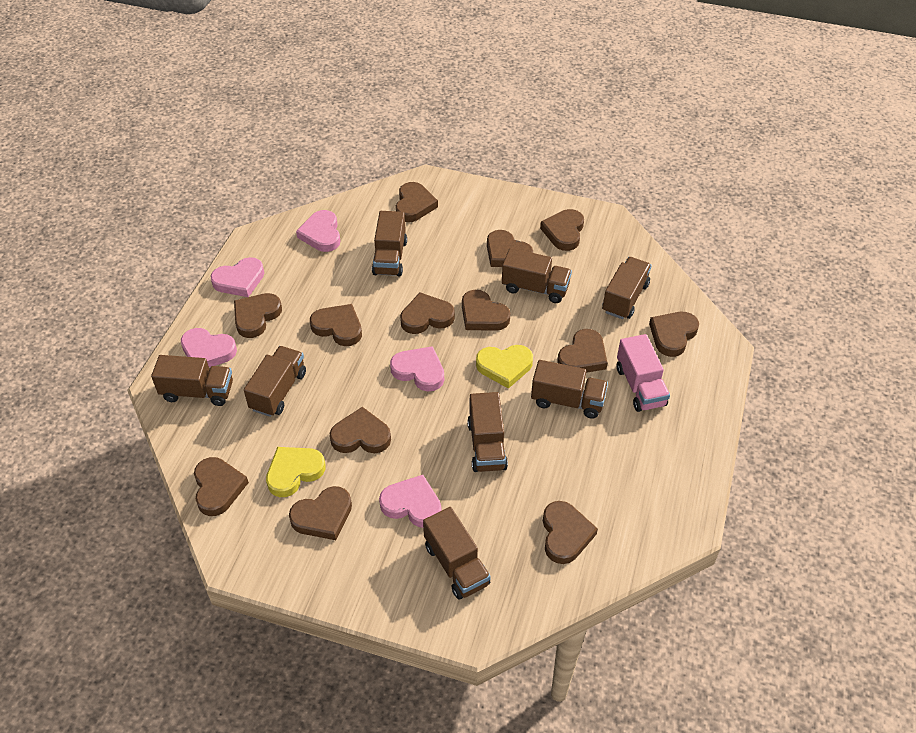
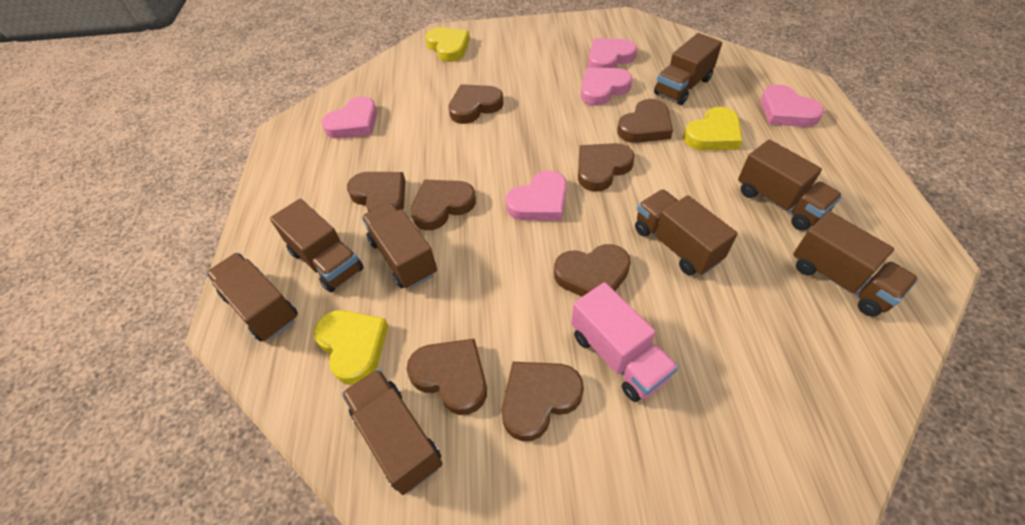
brown heart: 13 -> 8
yellow heart: 2 -> 3

